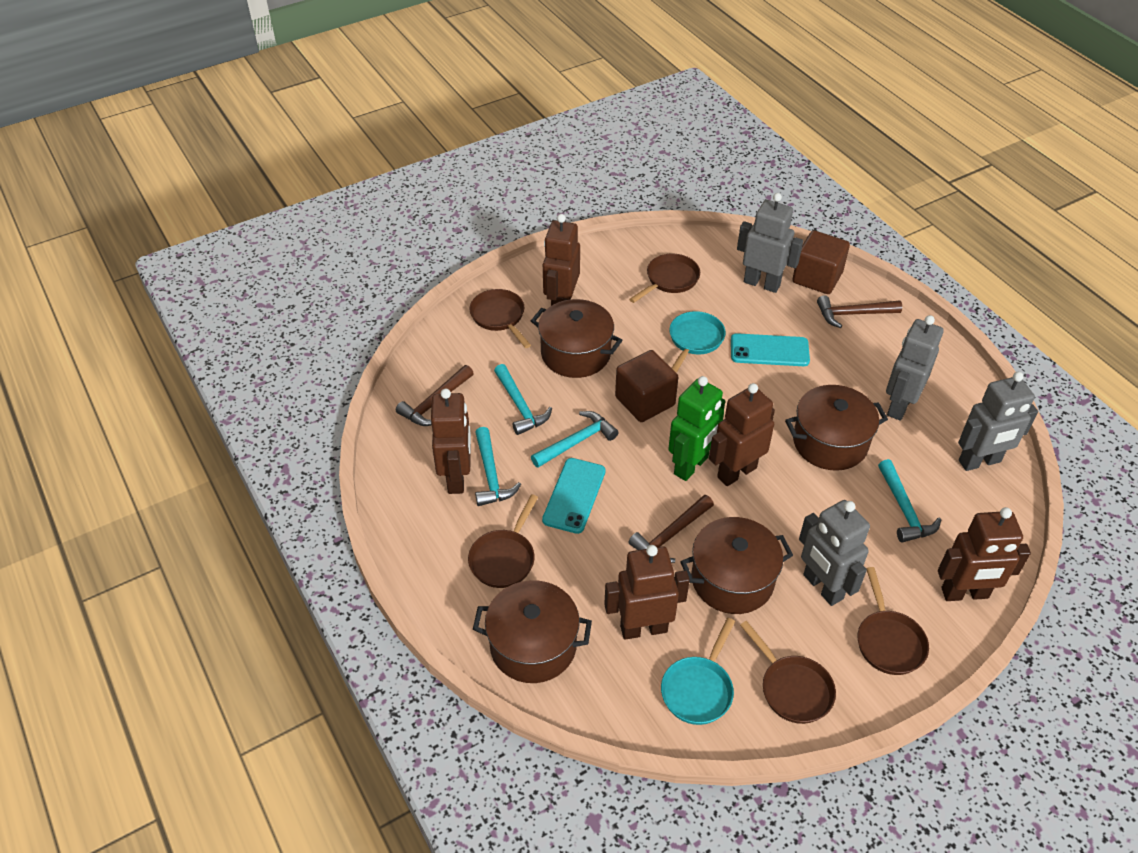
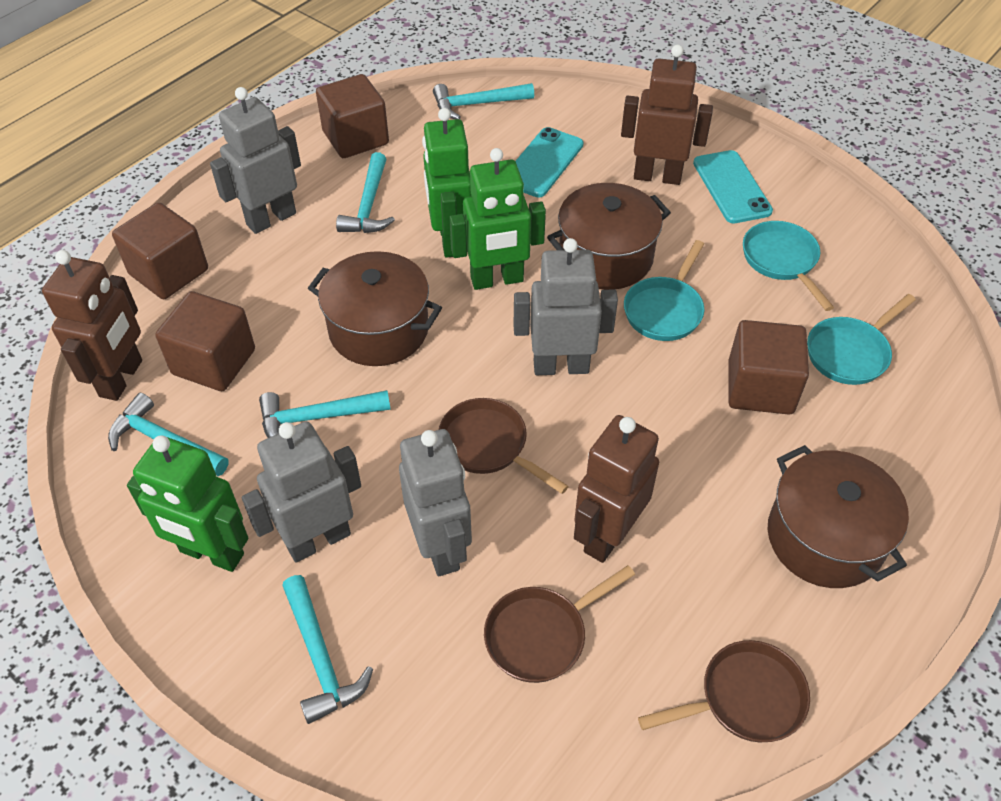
brown cube: 2 -> 4
brown hammer: 3 -> 0
brown pan: 5 -> 3
brown pot: 4 -> 3
brown robot: 5 -> 3
green robot: 1 -> 3
turquoise hammer: 4 -> 5
turquoise pan: 2 -> 3

